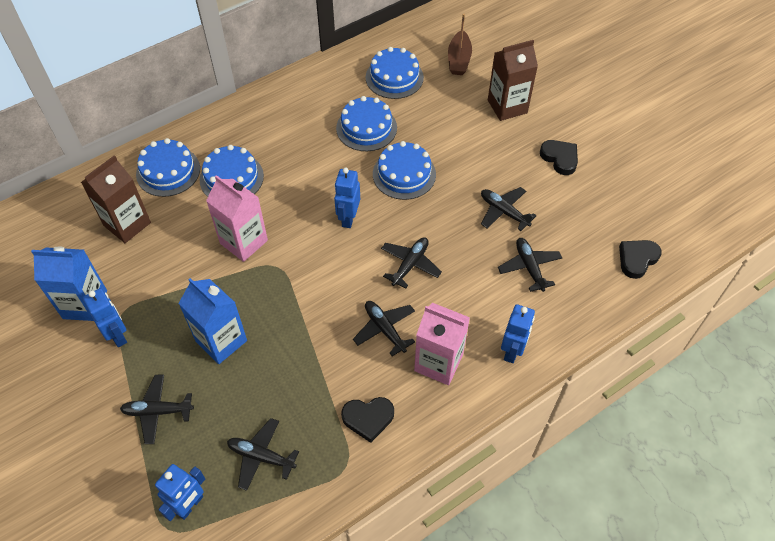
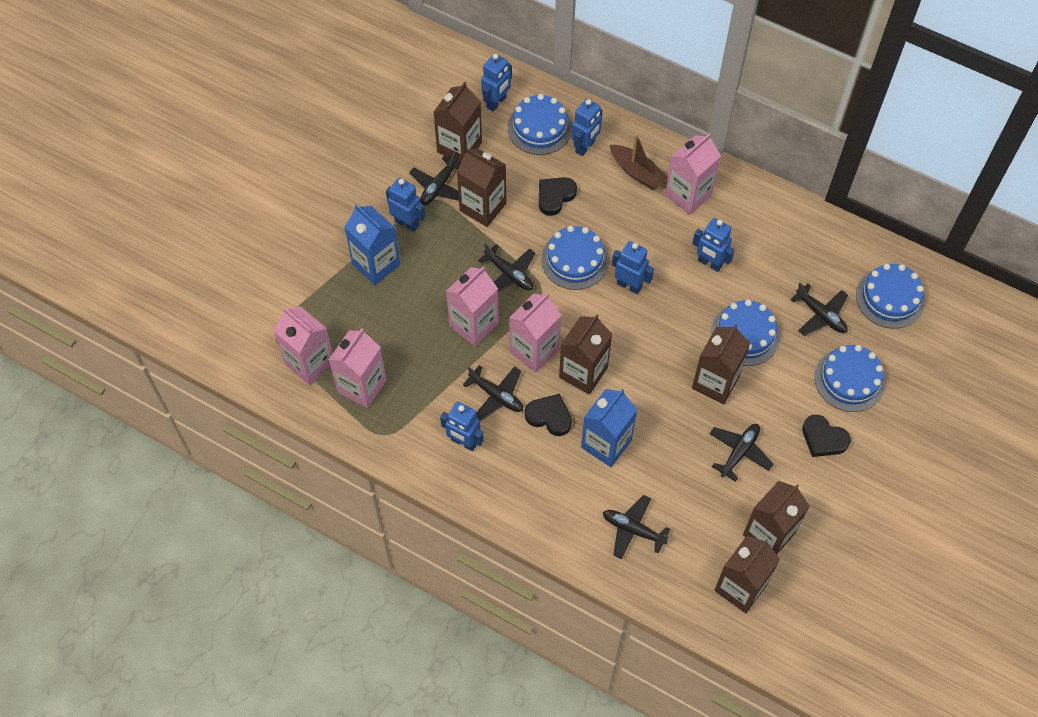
blue robot: 4 -> 6
brown carton: 2 -> 6
pink carton: 2 -> 5

